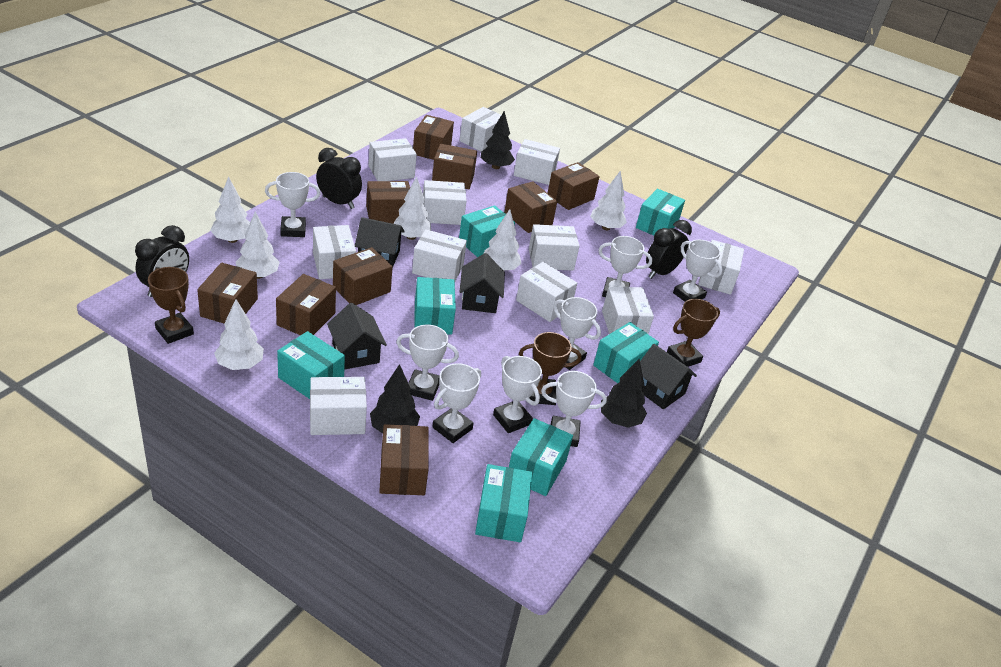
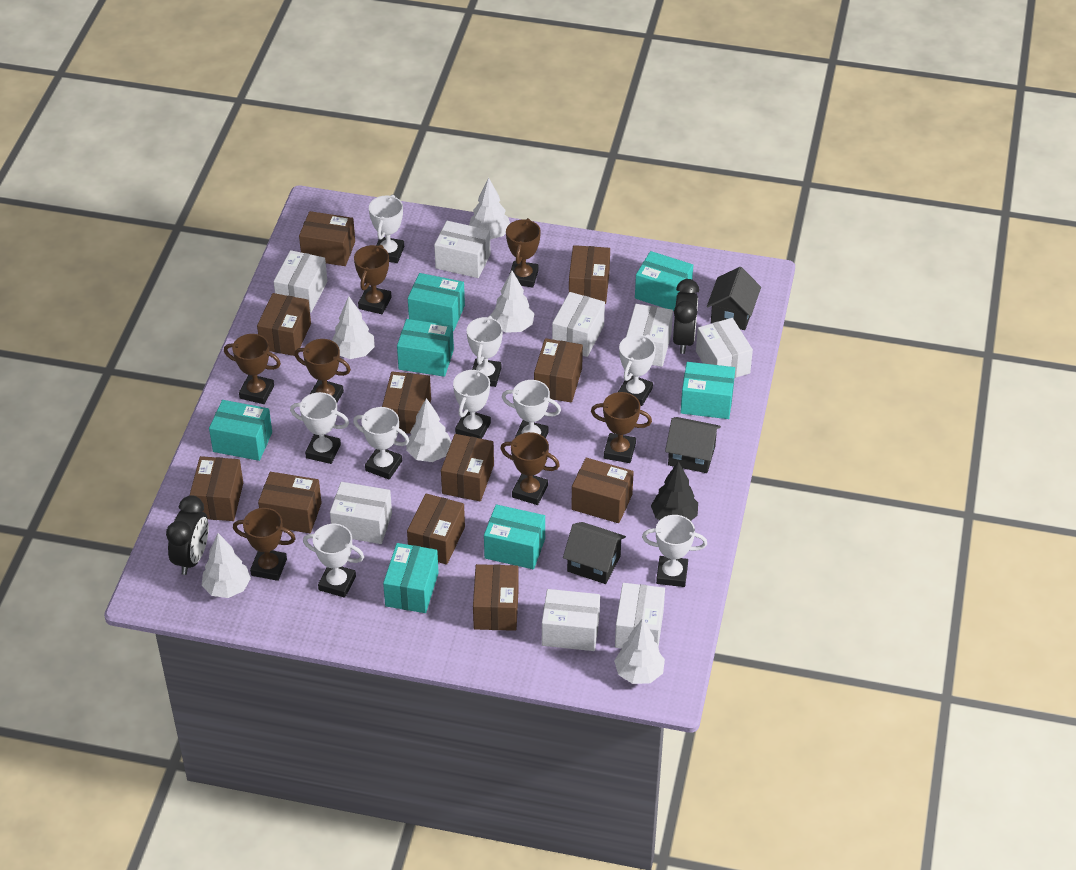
black clock: 3 -> 2
black house: 4 -> 3
black tree: 3 -> 1
brown box: 9 -> 11
brown trophy: 3 -> 7
white box: 11 -> 8
white trophy: 8 -> 9

